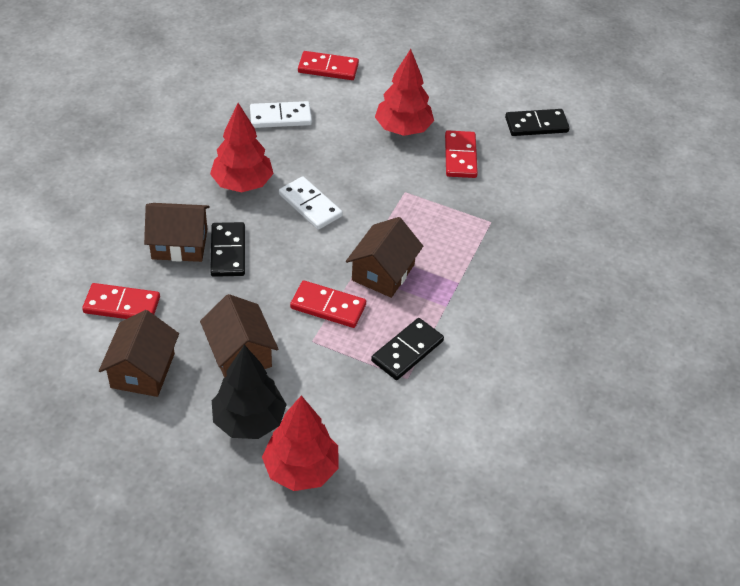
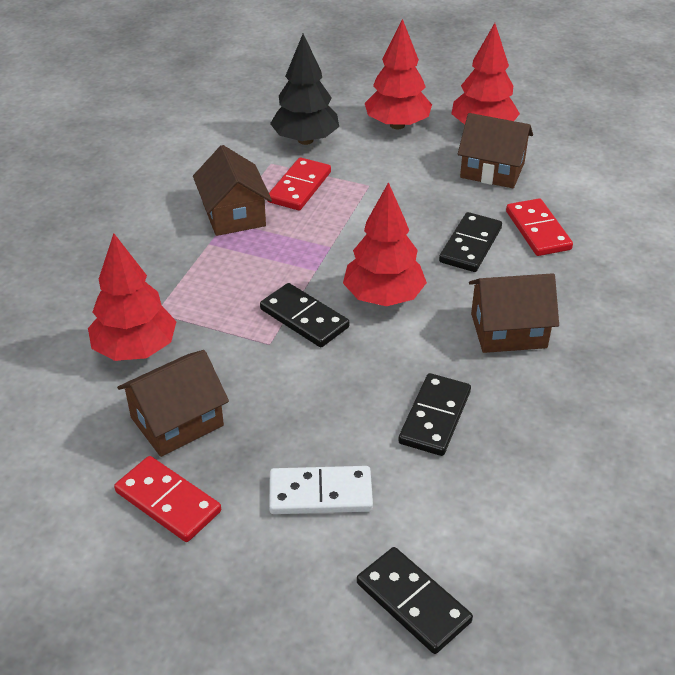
black domino: 3 -> 4
red domino: 4 -> 3
red tree: 3 -> 4
white domino: 2 -> 1

